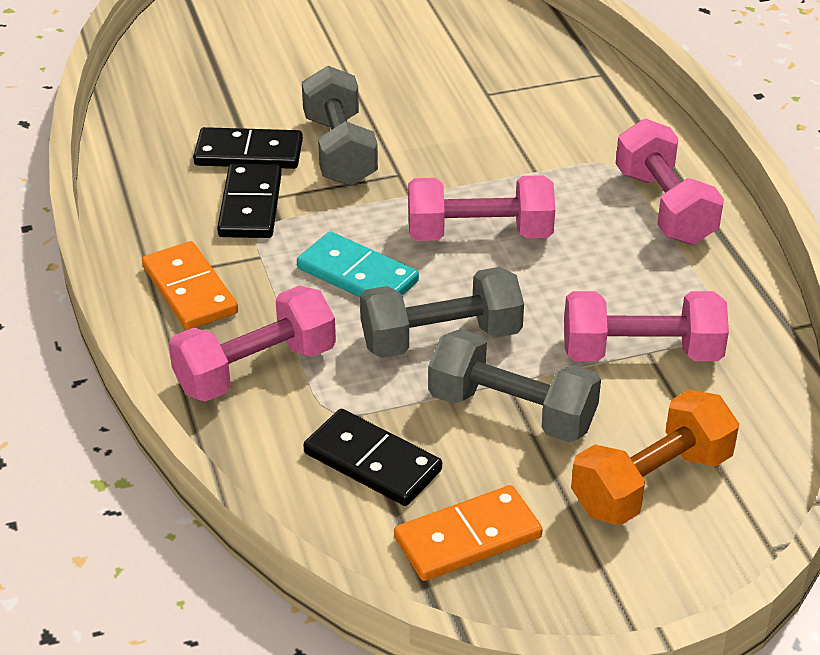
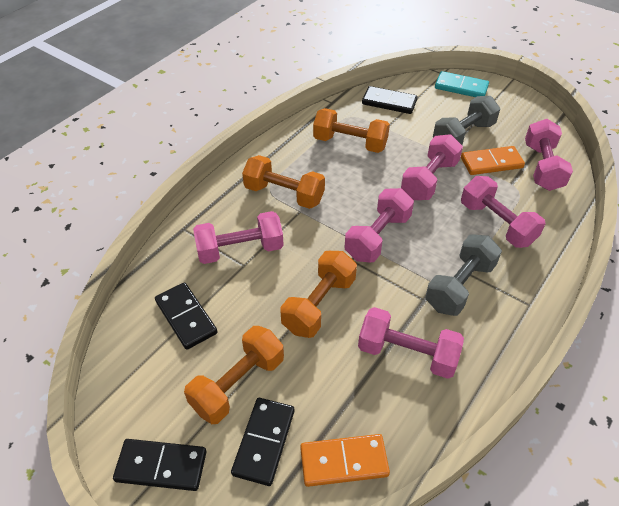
black domino: 3 -> 4
grey dumbbell: 3 -> 2
orange dumbbell: 1 -> 4
pink dumbbell: 4 -> 6

